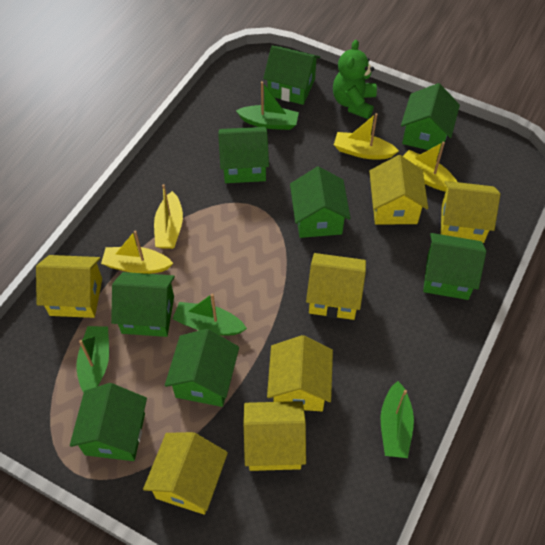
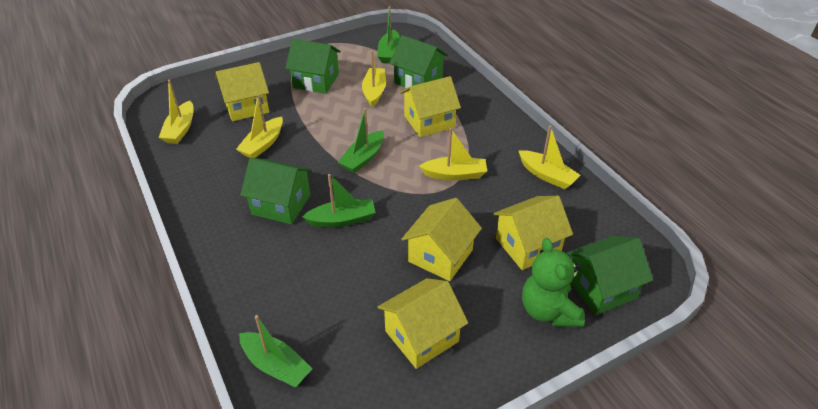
green house: 8 -> 4
yellow boat: 4 -> 5
yellow house: 7 -> 5

